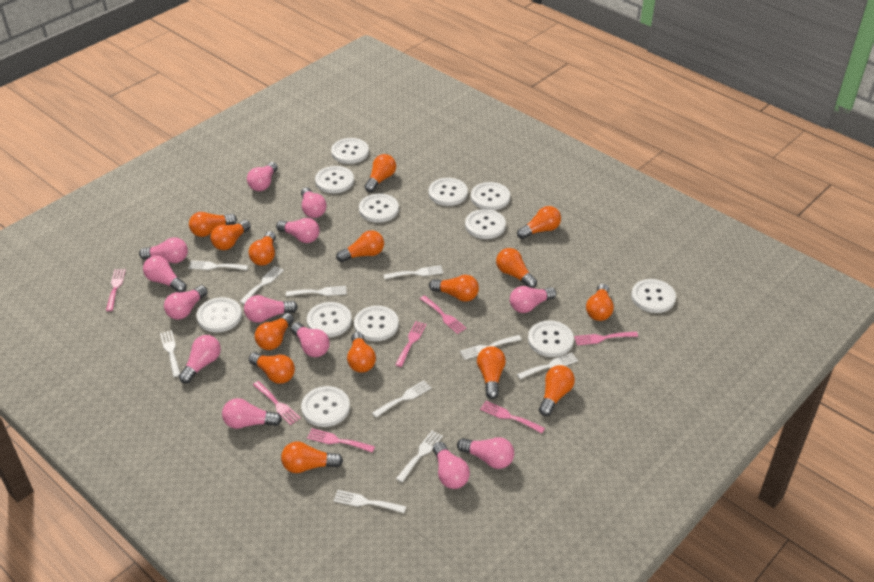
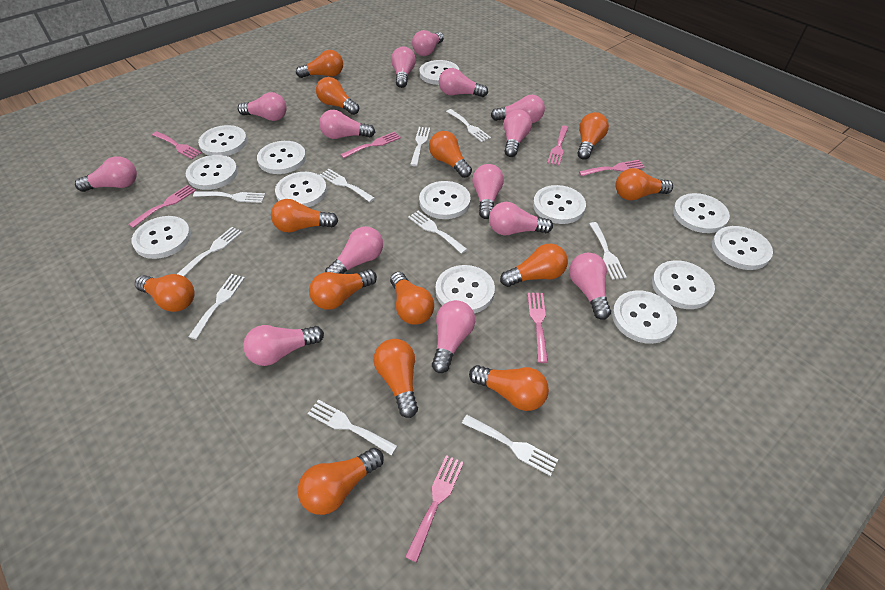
orange light bulb: 15 -> 13
pink light bulb: 13 -> 14
white button: 12 -> 13

